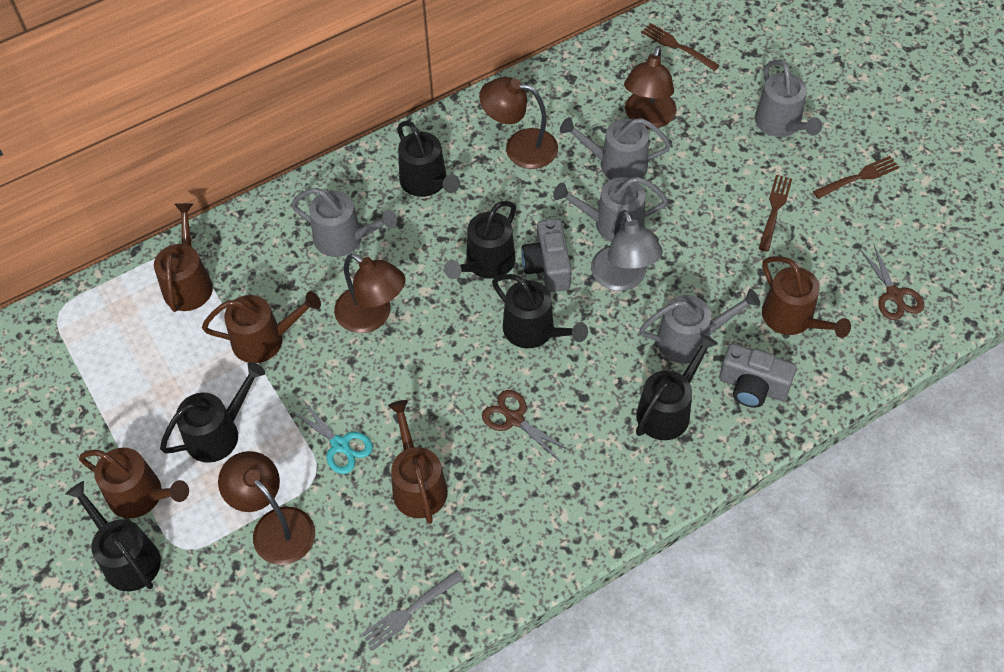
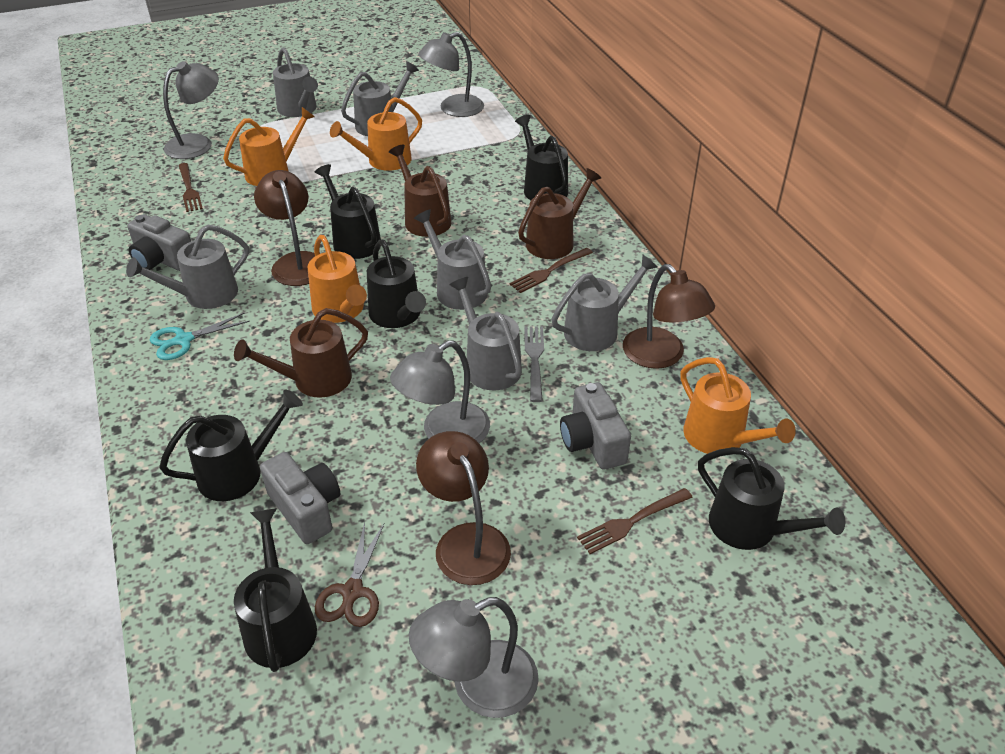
brown lamp: 4 -> 3
brown scissors: 2 -> 1
brown watering can: 5 -> 3
grey camera: 2 -> 3
grey lamp: 1 -> 4
grey watering can: 5 -> 6
orange watering can: 0 -> 4

